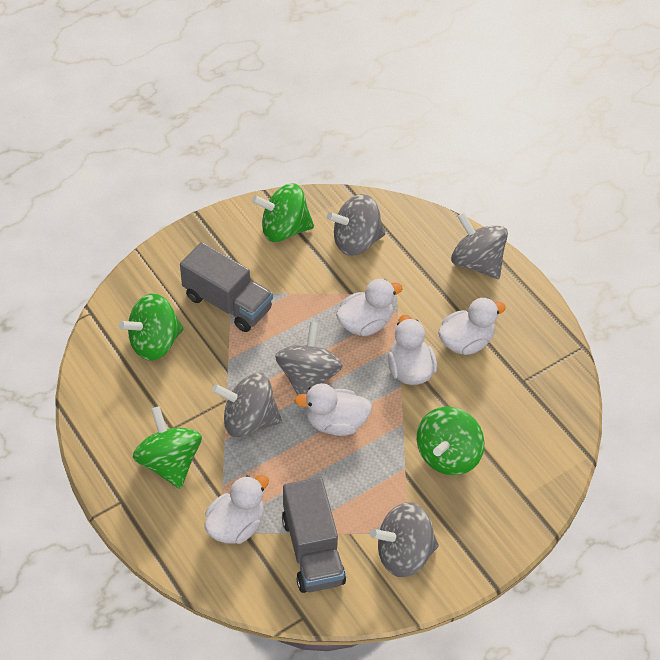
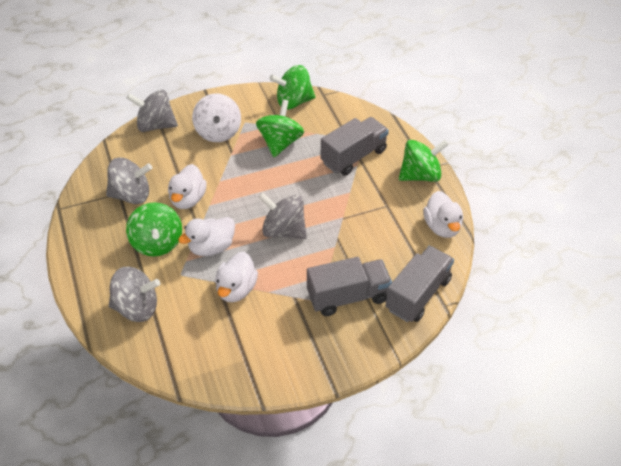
grey spinning top: 5 -> 4
grey truck: 2 -> 3
white duck: 5 -> 4
white spinning top: 0 -> 1

